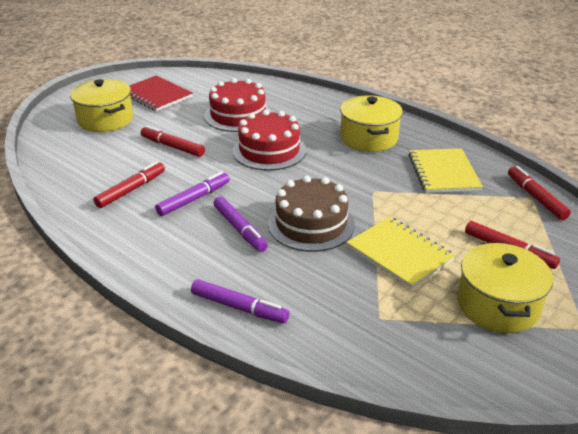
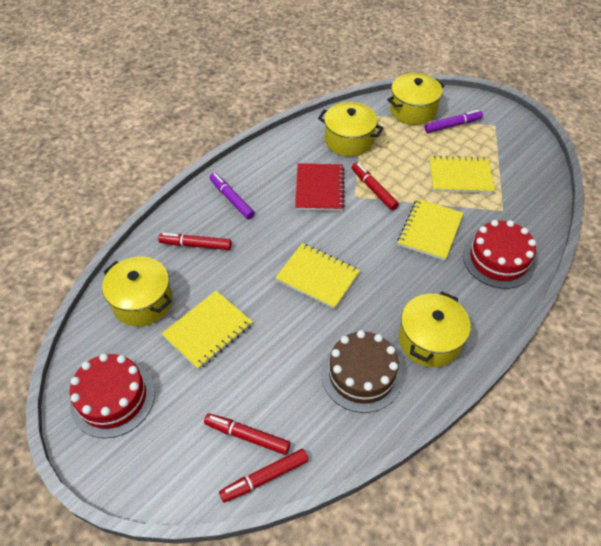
purple marker: 3 -> 2
yellow notebook: 2 -> 4
yellow pot: 3 -> 4

